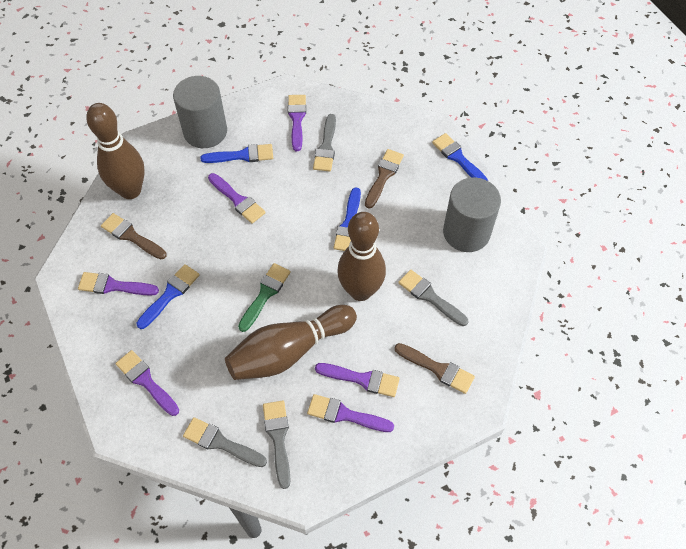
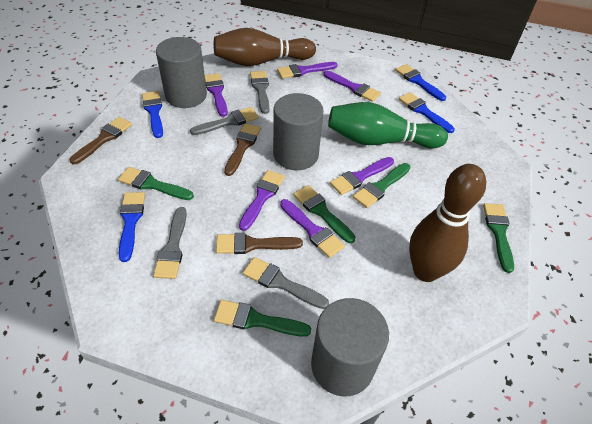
brown bowling pin: 3 -> 2
green bowling pin: 0 -> 1
green brush: 1 -> 5
grey cylinder: 2 -> 3

